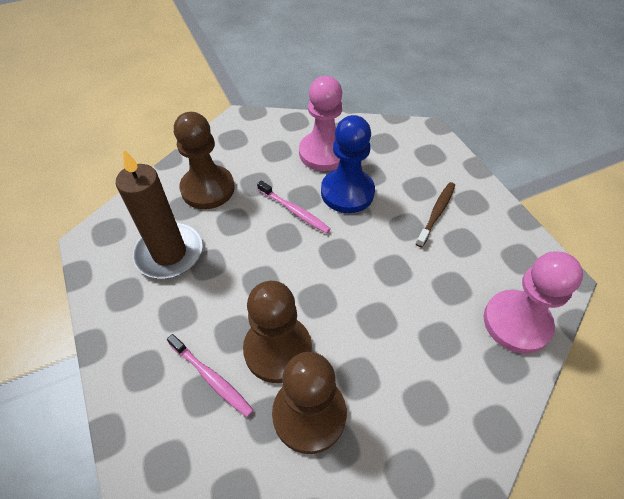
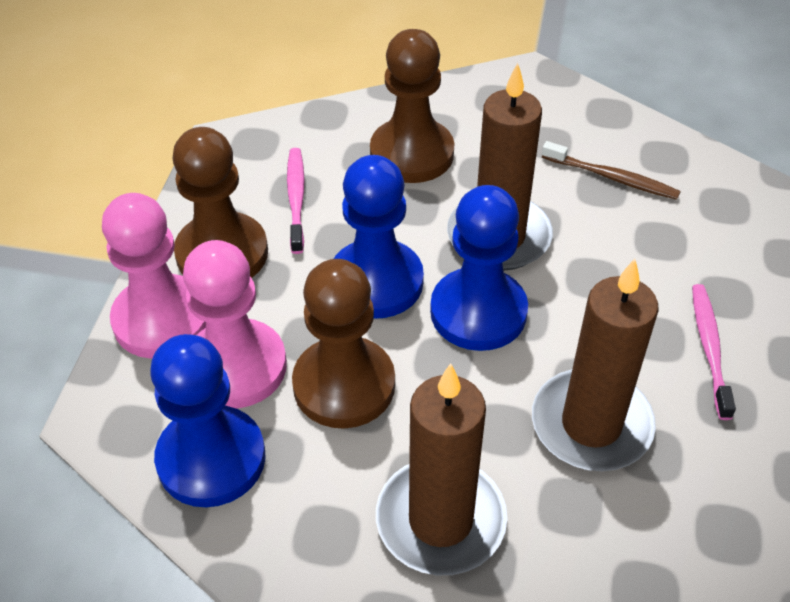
blue pawn: 1 -> 3
brown candle: 1 -> 3

